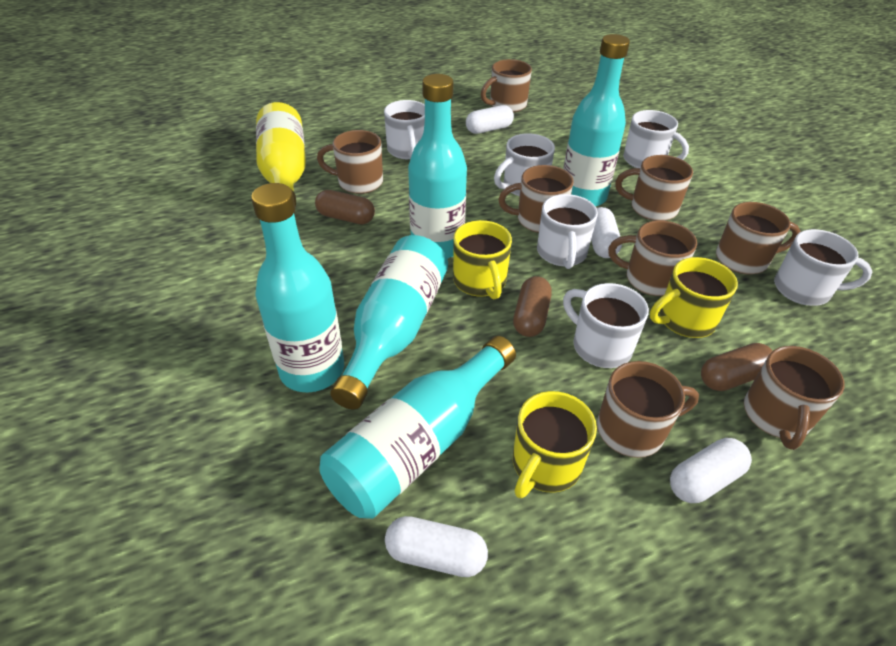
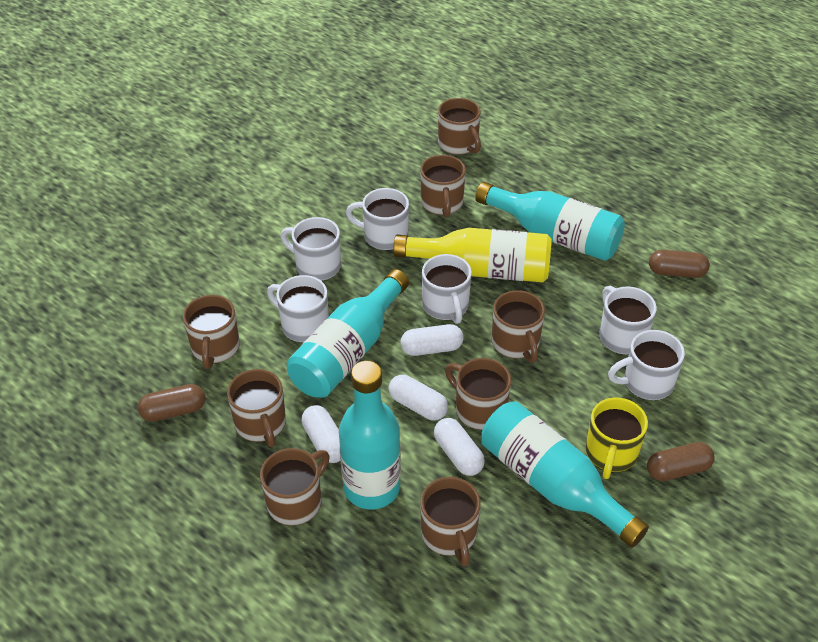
turquoise bottle: 5 -> 4
yellow mug: 3 -> 1

